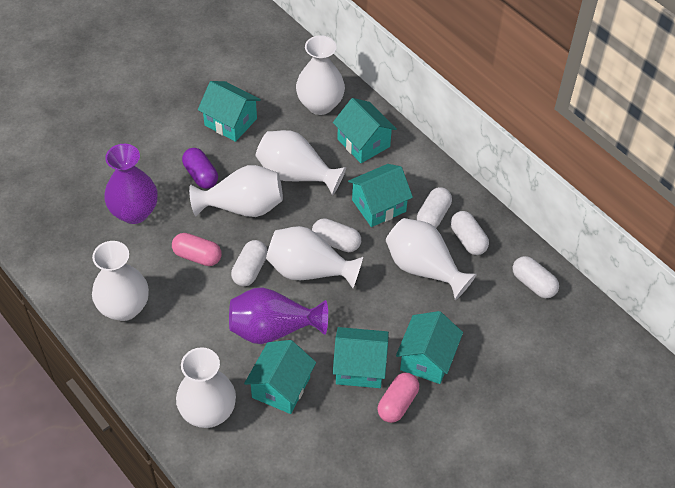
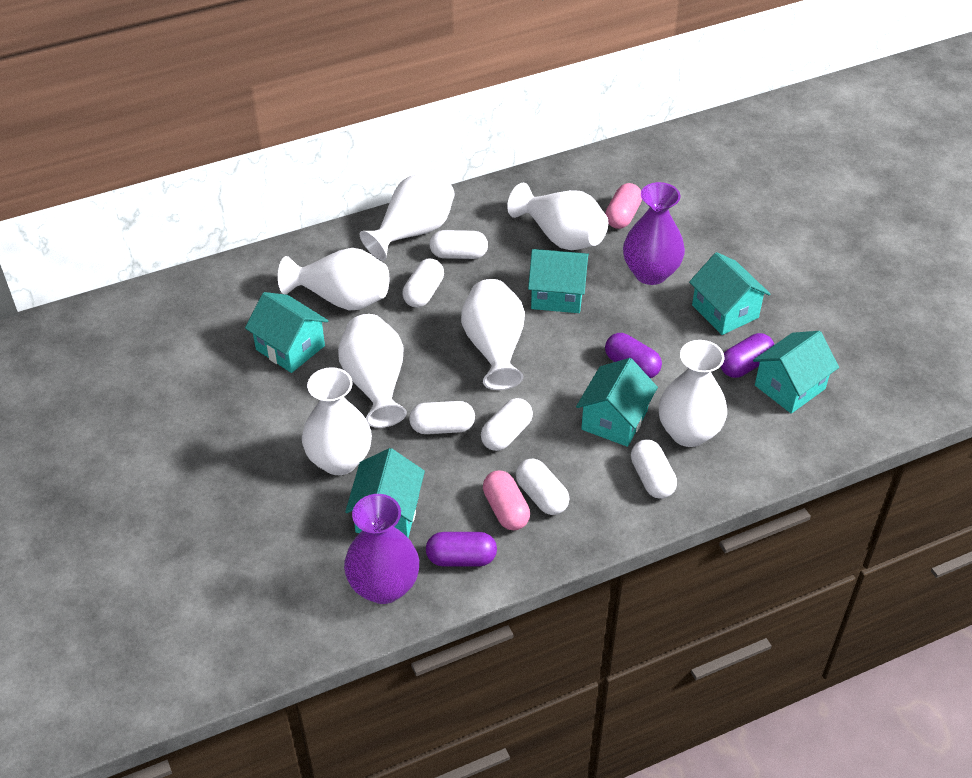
purple capsule: 1 -> 3
white capsule: 5 -> 6

